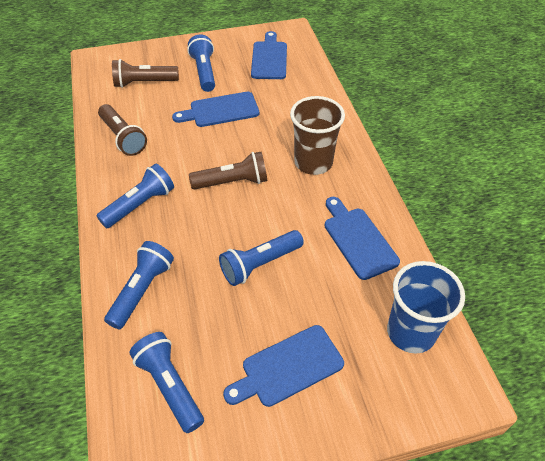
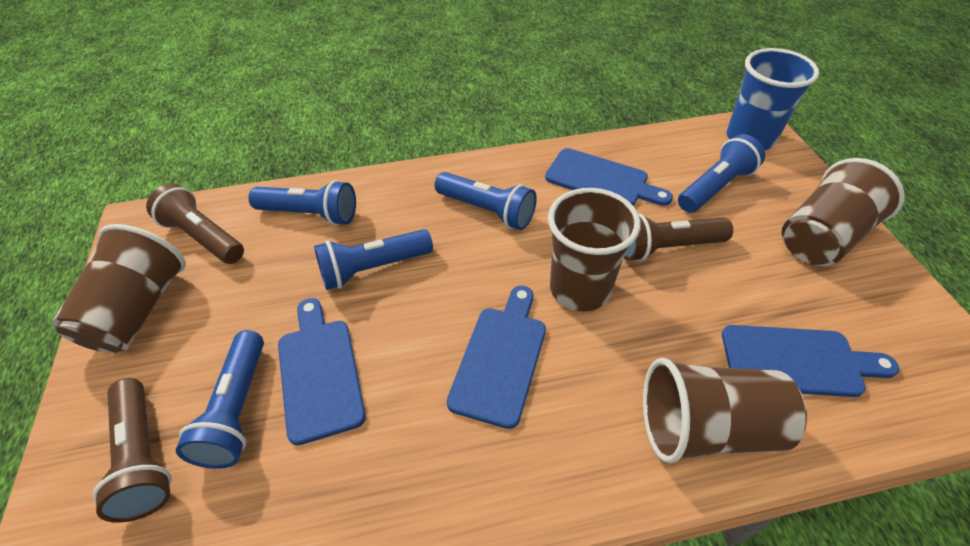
brown cup: 1 -> 4

